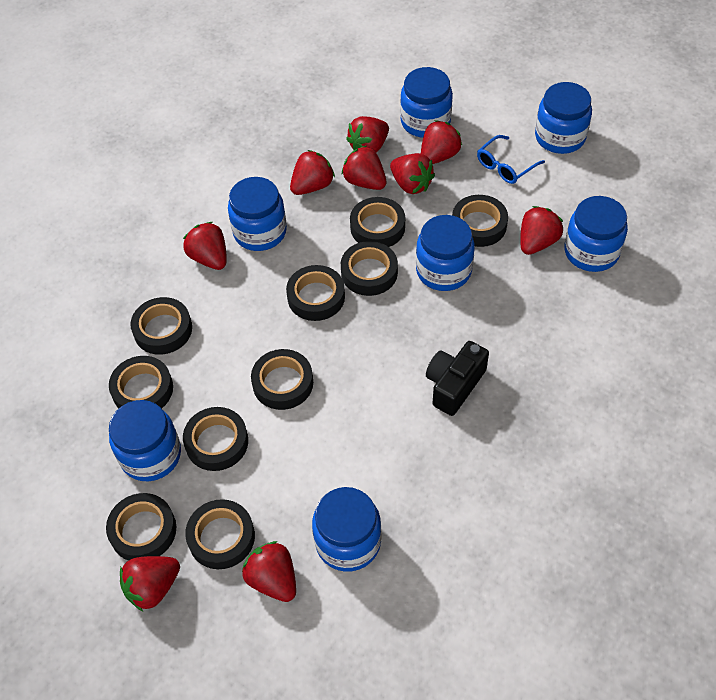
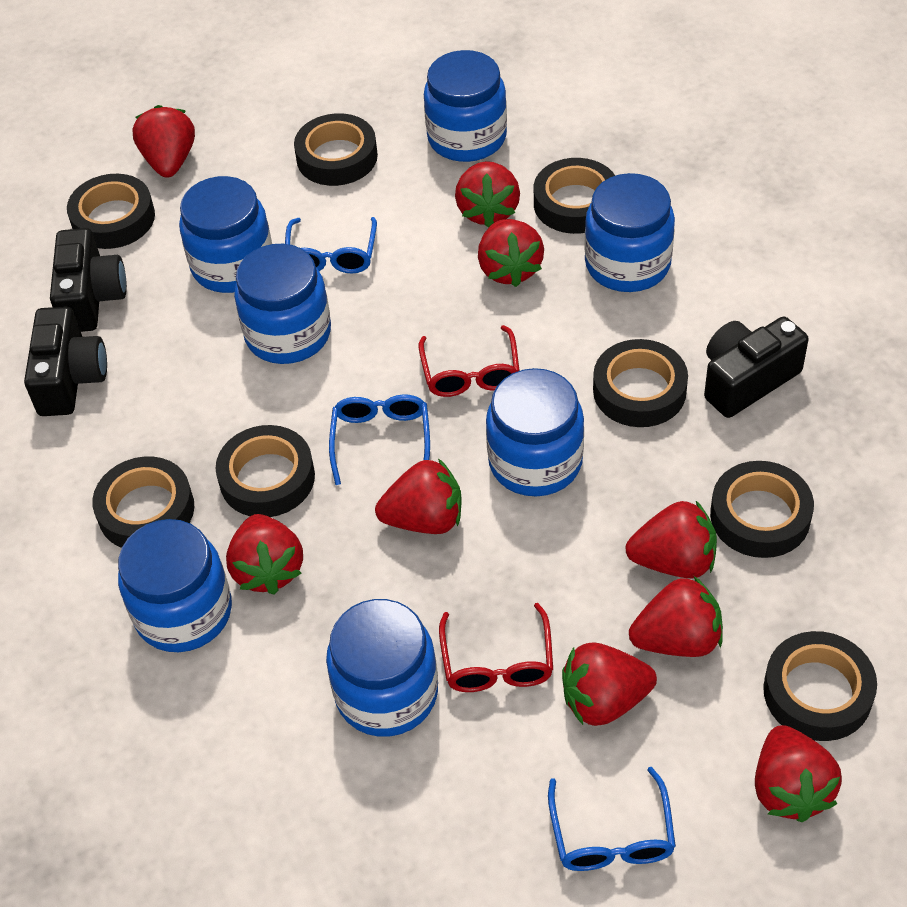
black camera: 1 -> 3
black tape: 10 -> 8
blue glasses: 1 -> 3
red glasses: 0 -> 2

